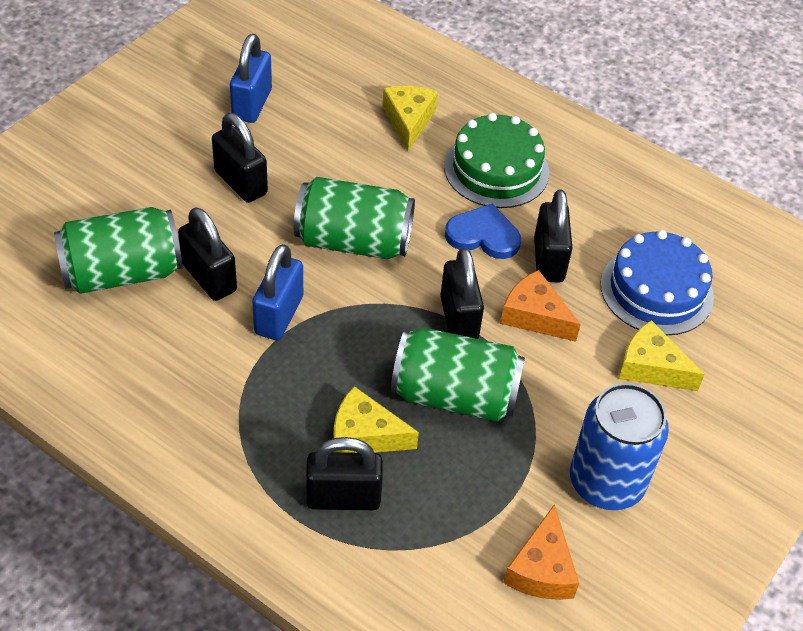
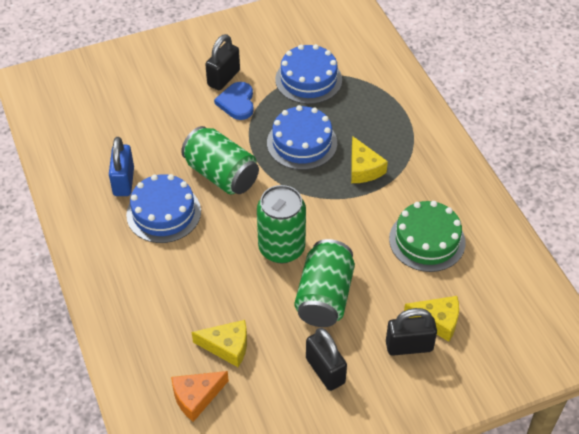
black padlock: 5 -> 3
blue cake: 1 -> 3
blue can: 1 -> 0
blue padlock: 2 -> 1
orange cheese: 2 -> 1

